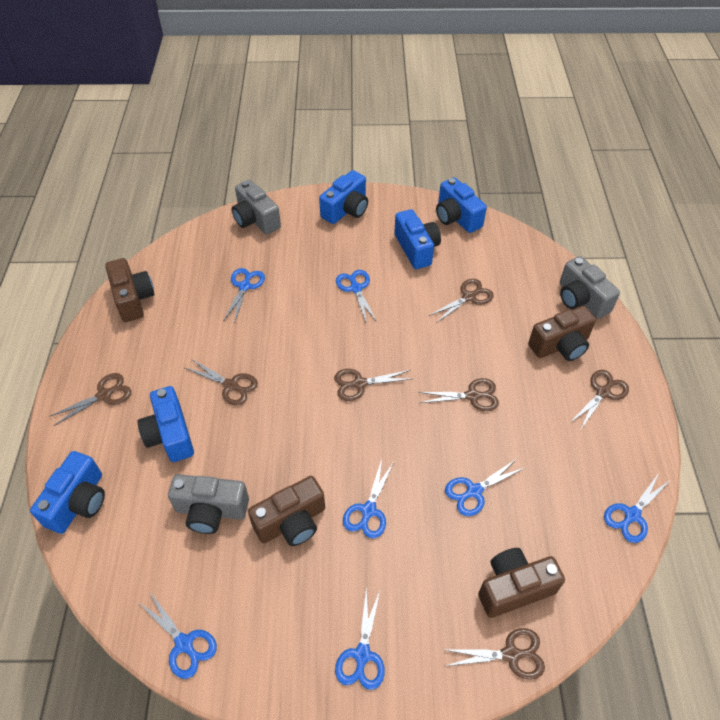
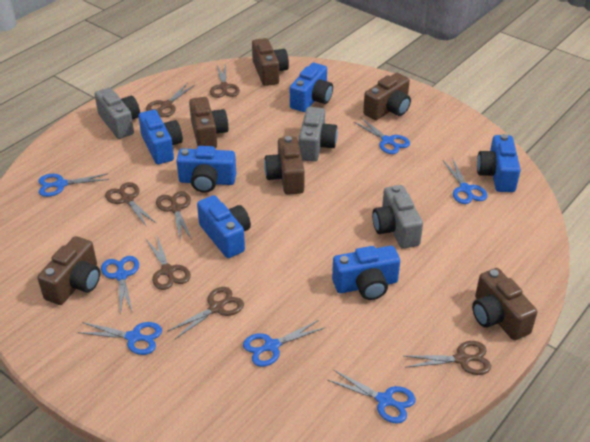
blue camera: 5 -> 6
brown camera: 4 -> 6

